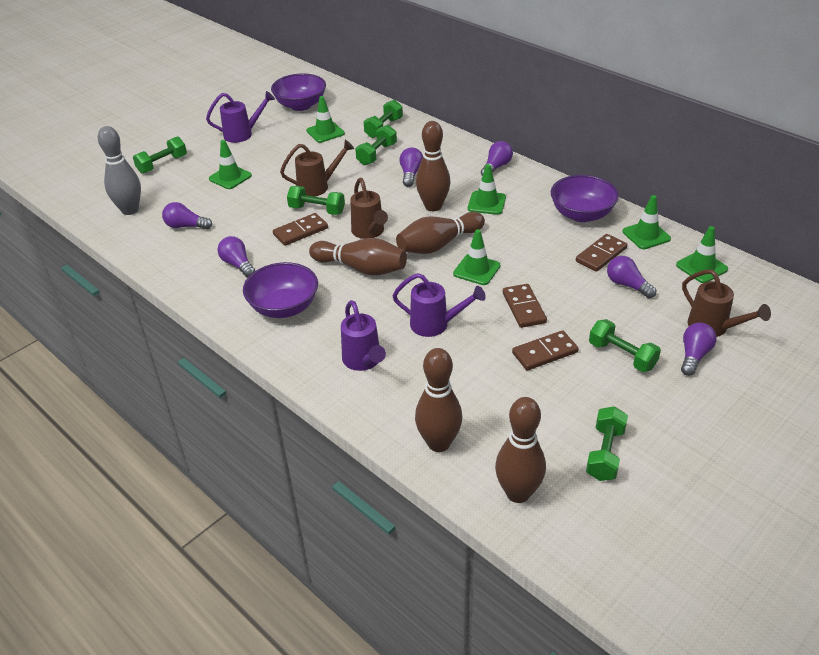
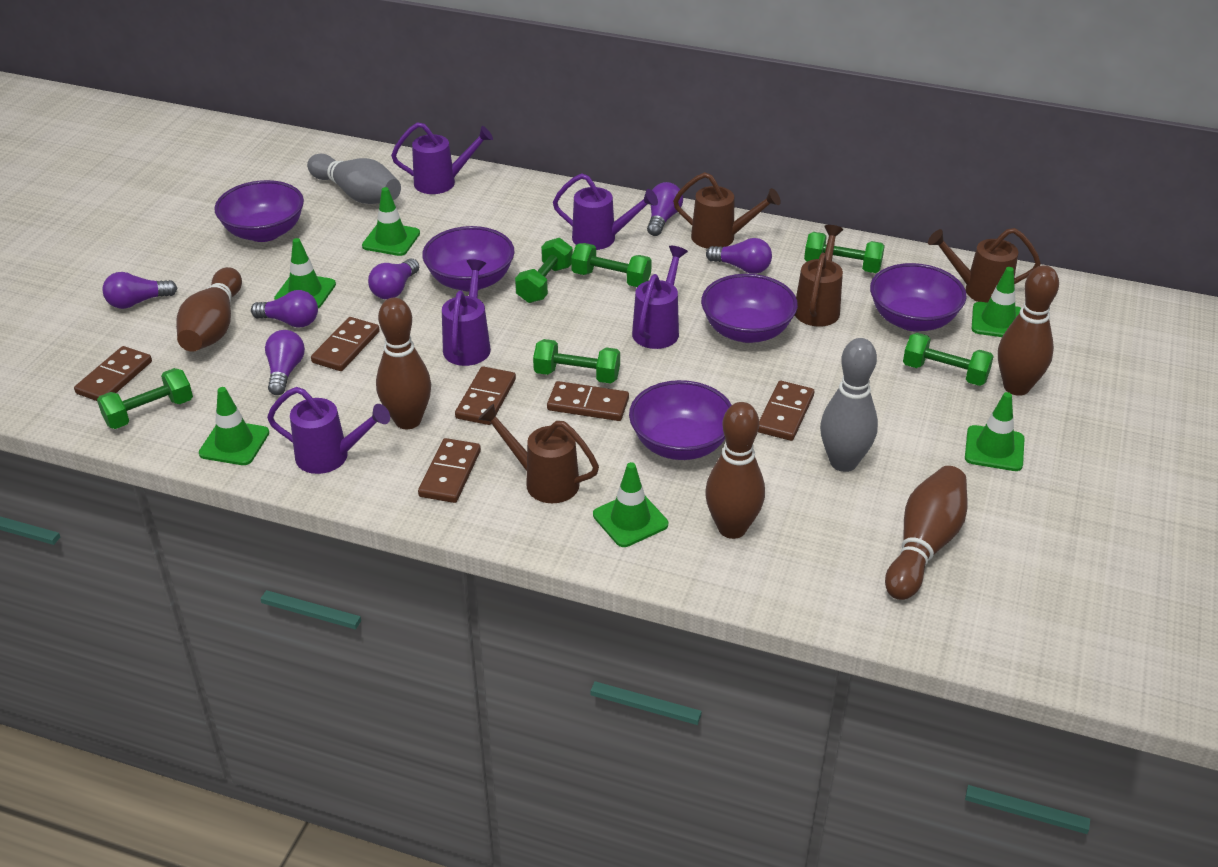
brown domino: 4 -> 6
brown watering can: 3 -> 4
grey bowling pin: 1 -> 2
purple bowl: 3 -> 5
purple watering can: 3 -> 5

